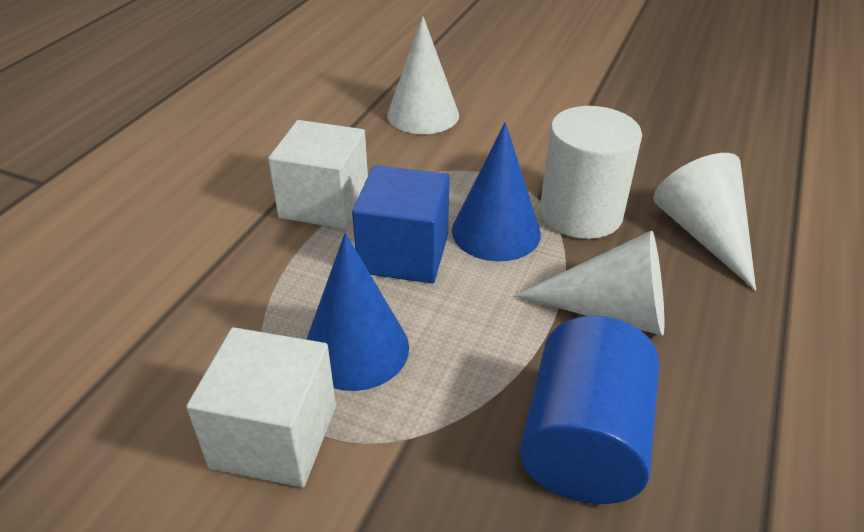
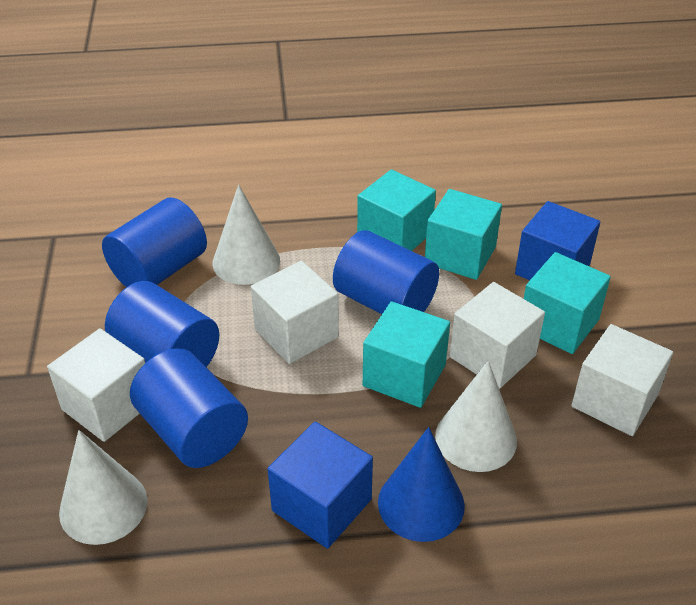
blue cone: 2 -> 1
blue cube: 1 -> 2
blue cylinder: 1 -> 4
turquoise cube: 0 -> 4
white cube: 2 -> 4
white cylinder: 1 -> 0

